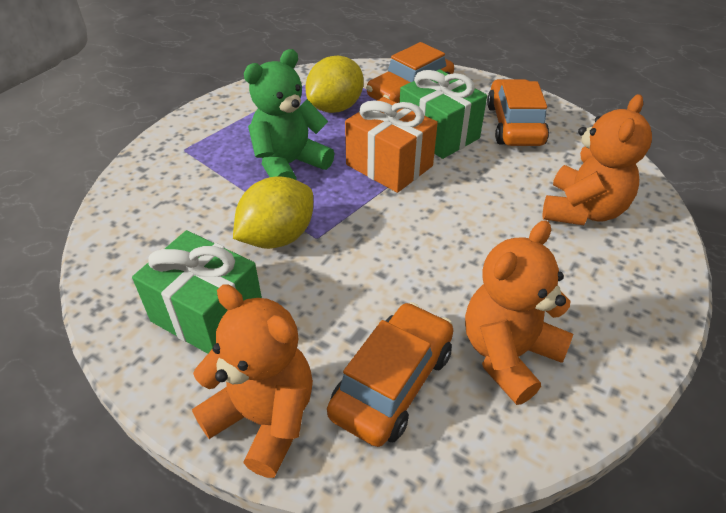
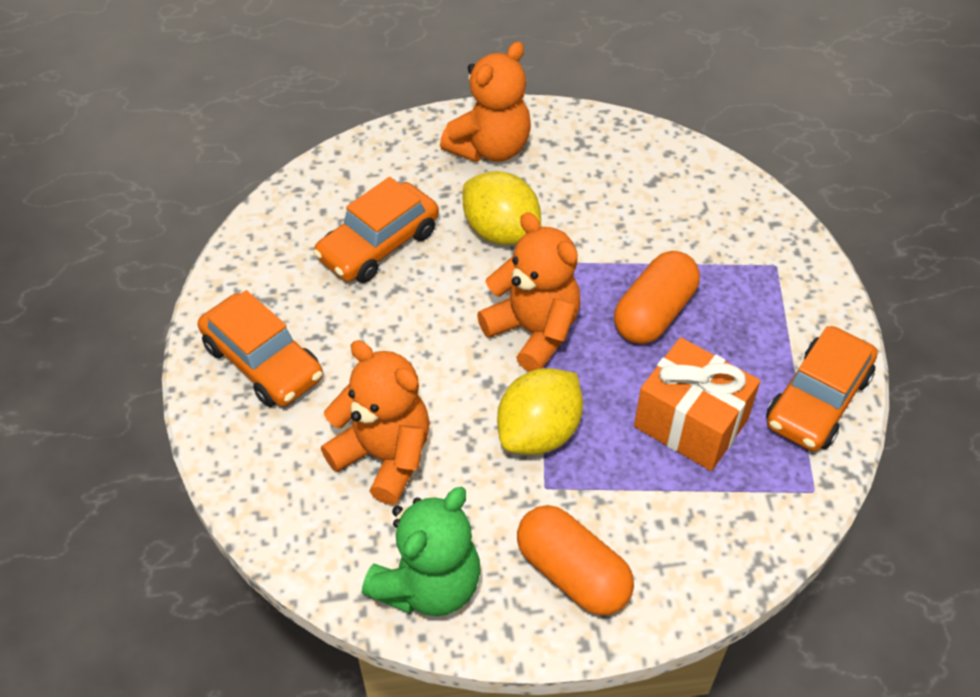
green gift: 2 -> 0
orange capsule: 0 -> 2

